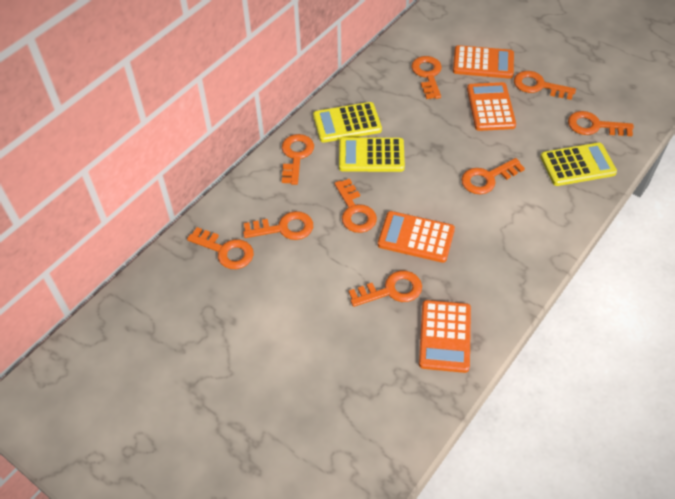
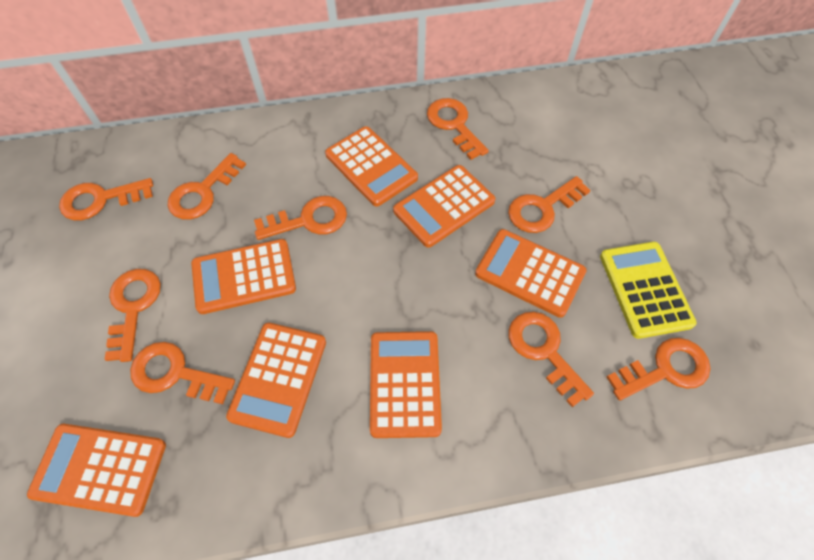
orange calculator: 4 -> 7
yellow calculator: 3 -> 1

